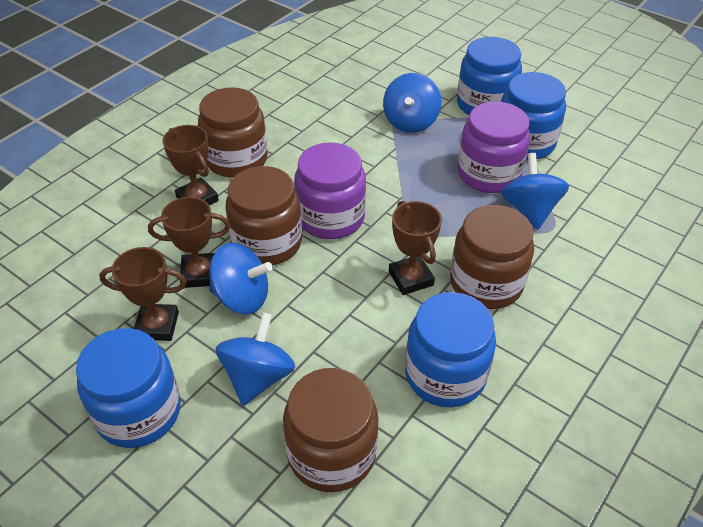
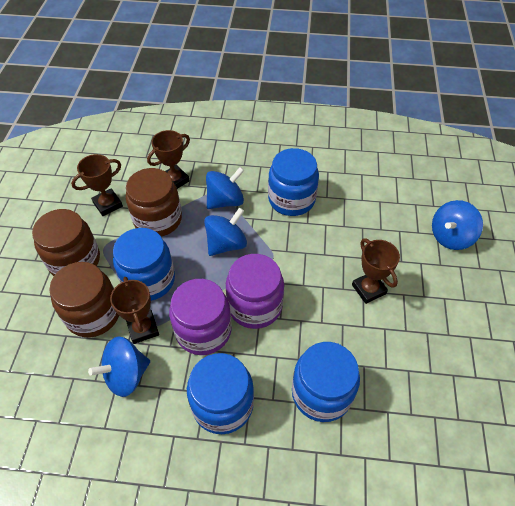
brown jar: 4 -> 3

